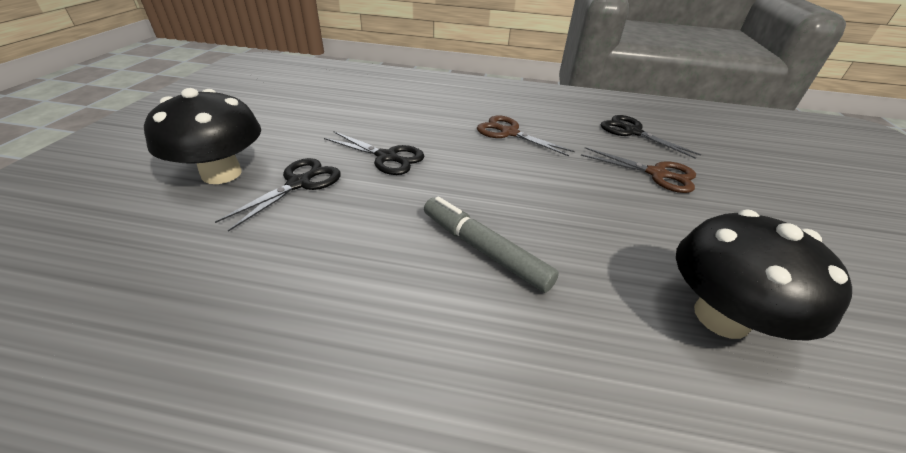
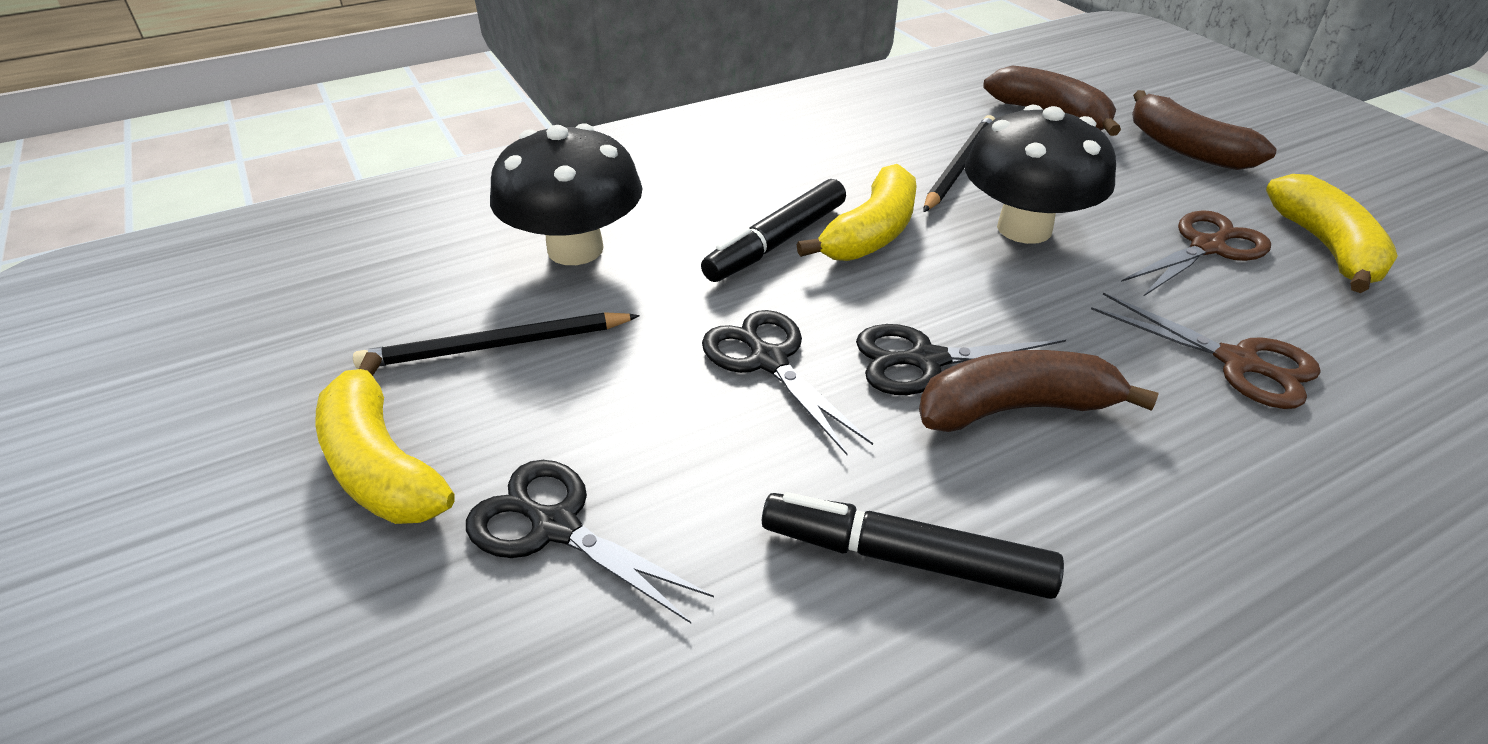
black marker: 0 -> 2
black pencil: 0 -> 2
brown banana: 0 -> 3
grey marker: 1 -> 0
yellow banana: 0 -> 3

